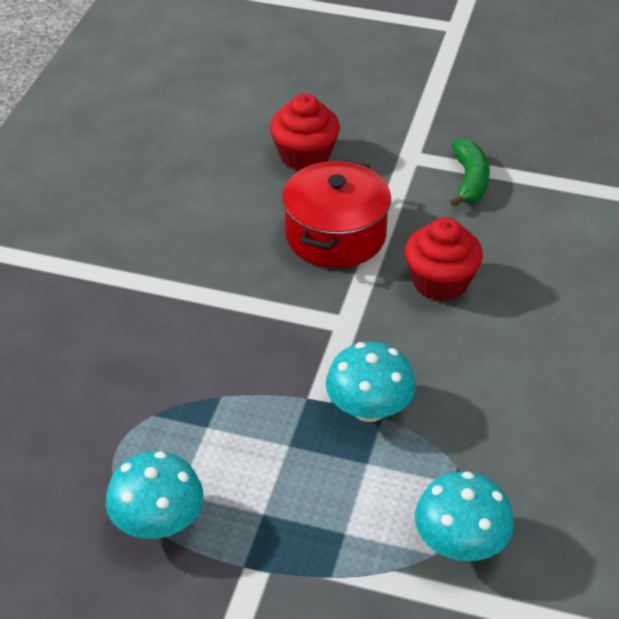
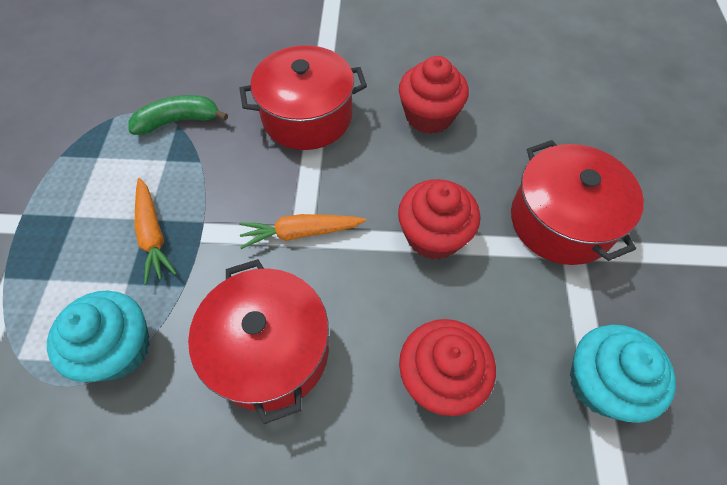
orange carrot: 0 -> 2
red cupcake: 2 -> 3
red pot: 1 -> 3
turquoise cupcake: 0 -> 2
turquoise mushroom: 3 -> 0

